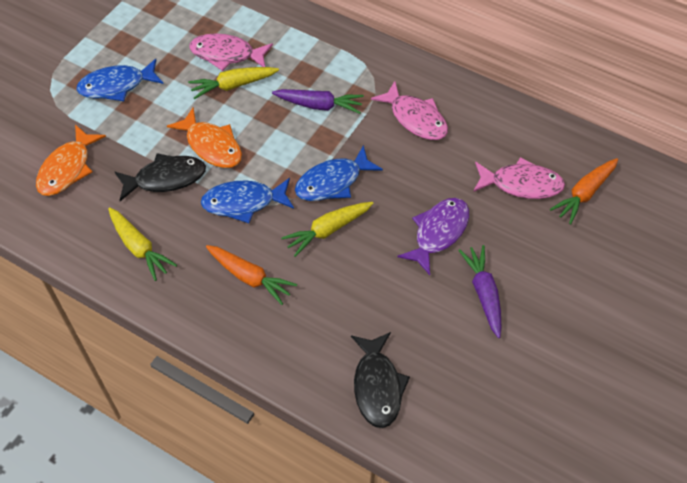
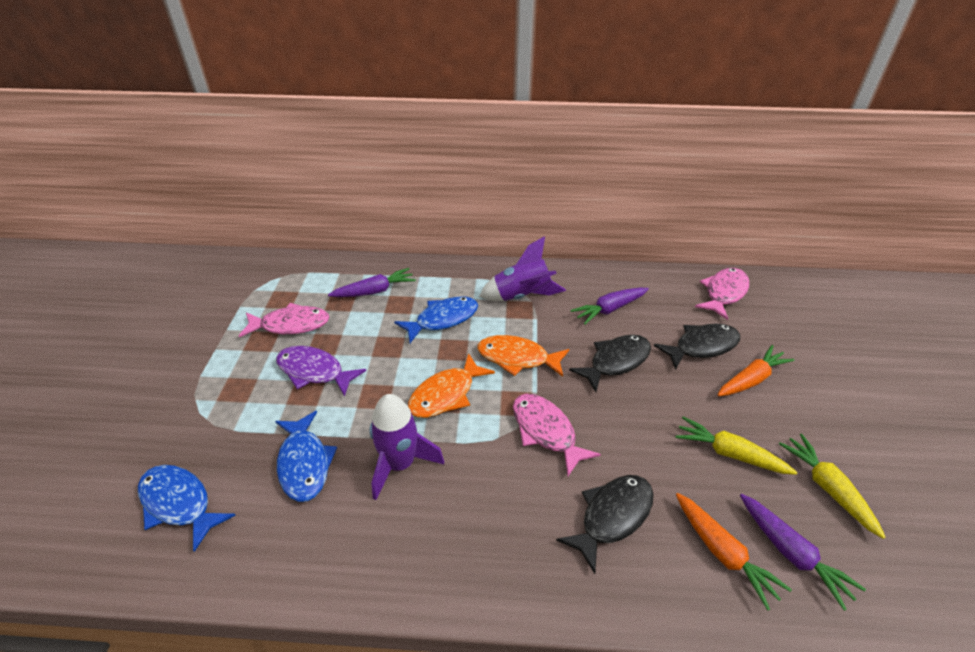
black fish: 2 -> 3
purple carrot: 2 -> 3
purple rocket: 0 -> 2
yellow carrot: 3 -> 2

